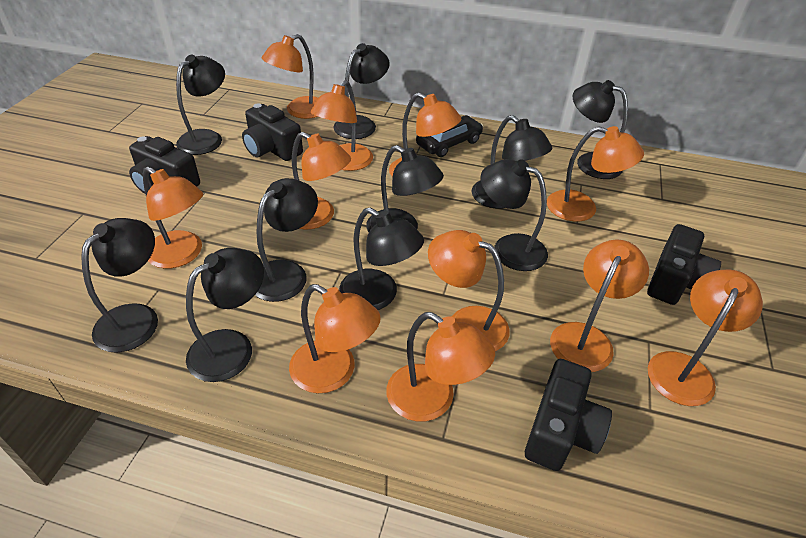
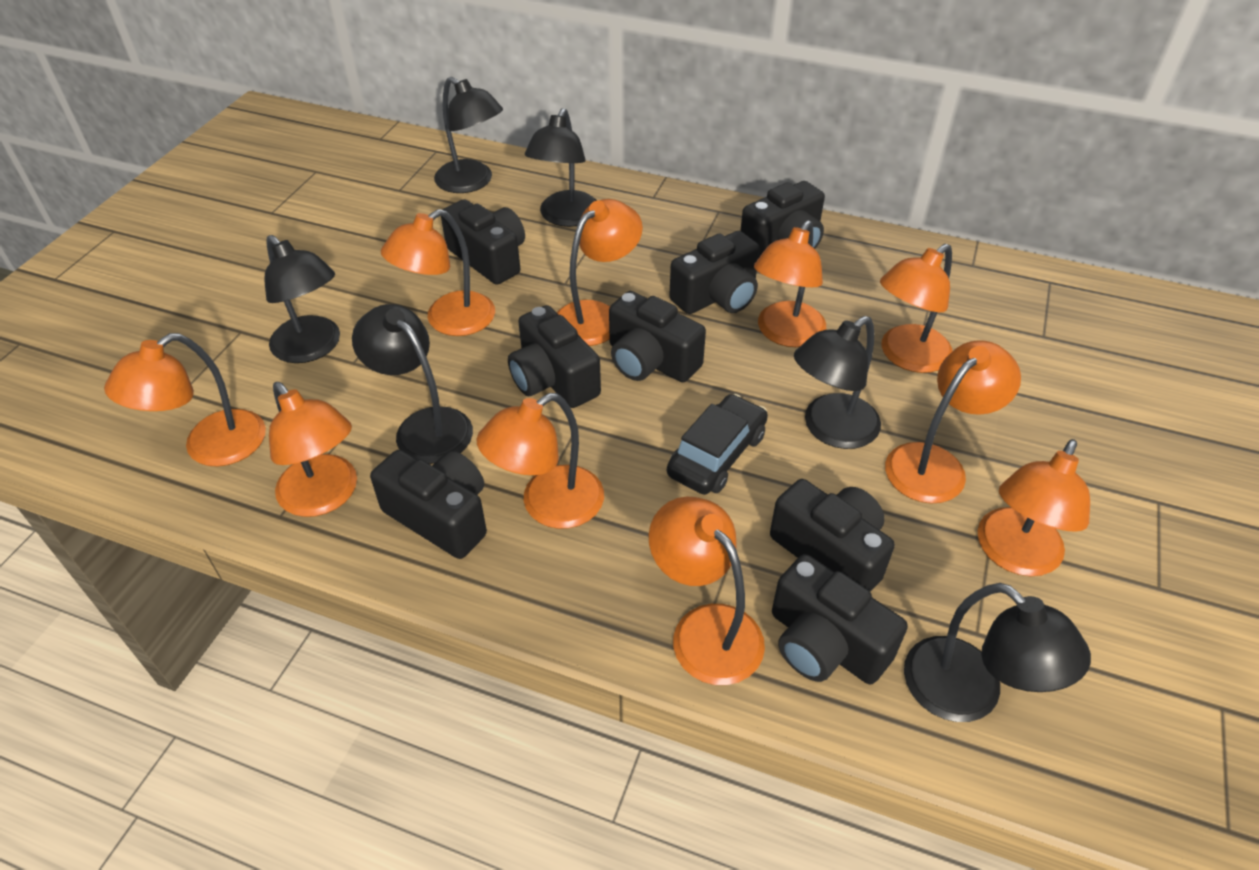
black camera: 4 -> 8
black lamp: 10 -> 6
orange lamp: 11 -> 10

